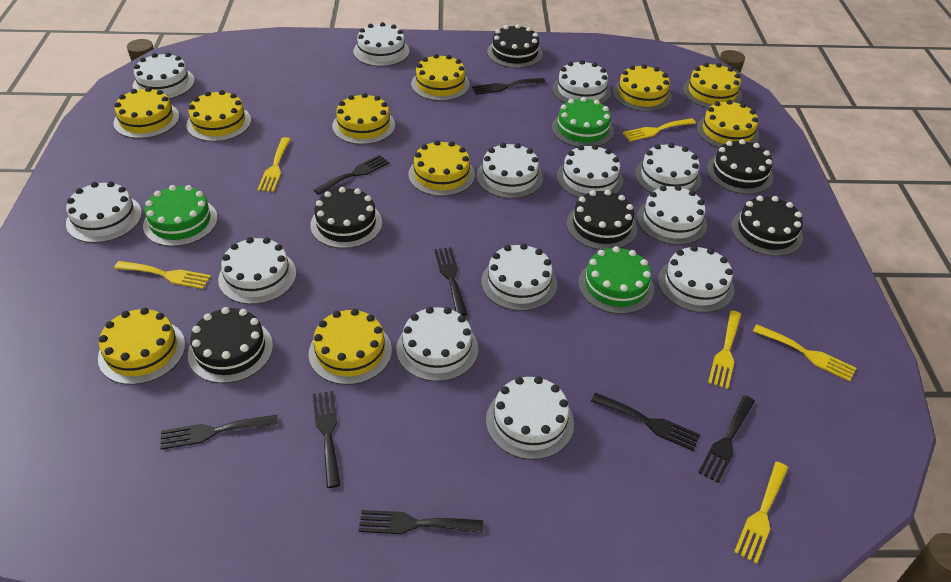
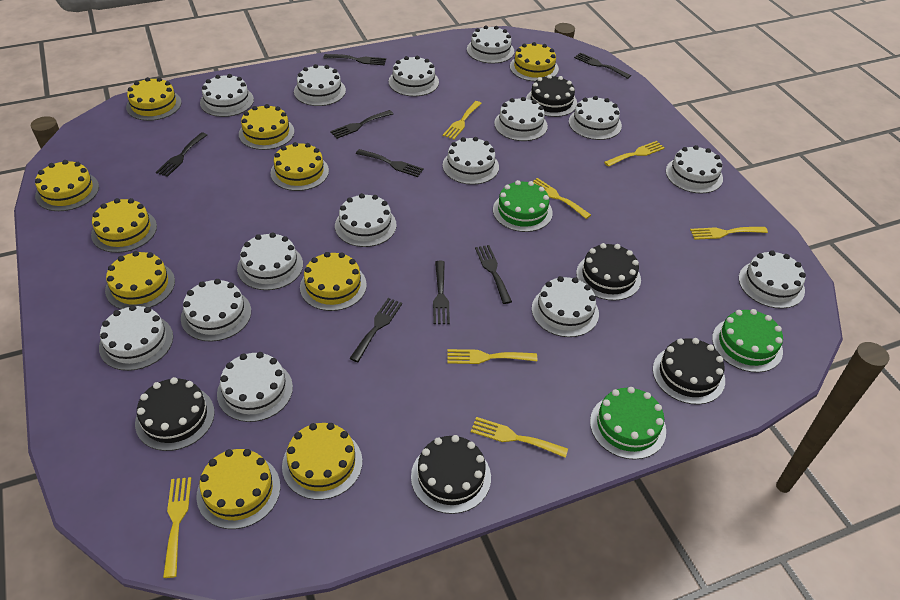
black cake: 6 -> 5
white cake: 13 -> 15
yellow fork: 6 -> 7

